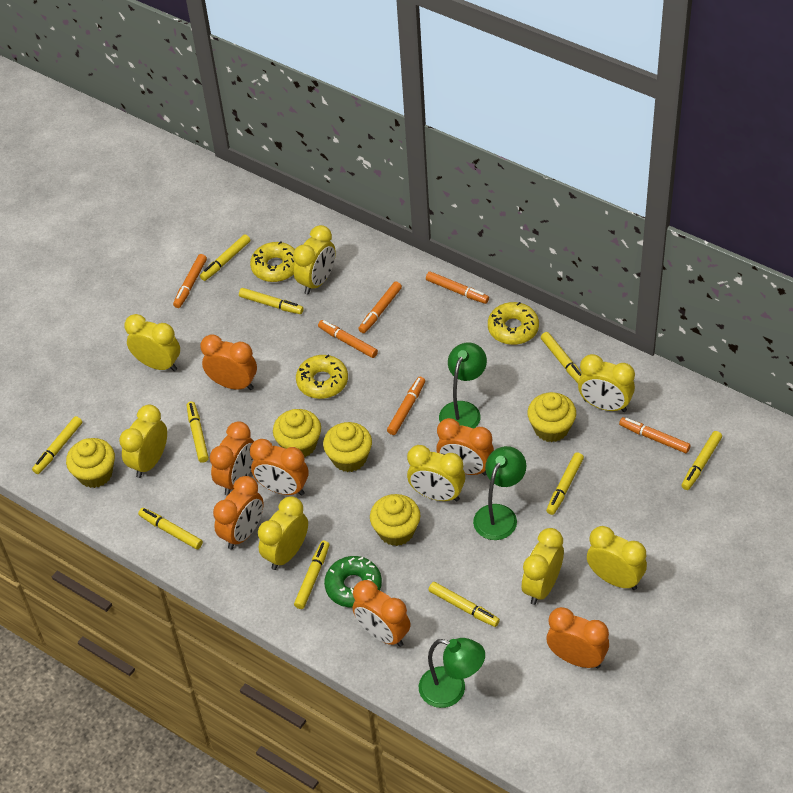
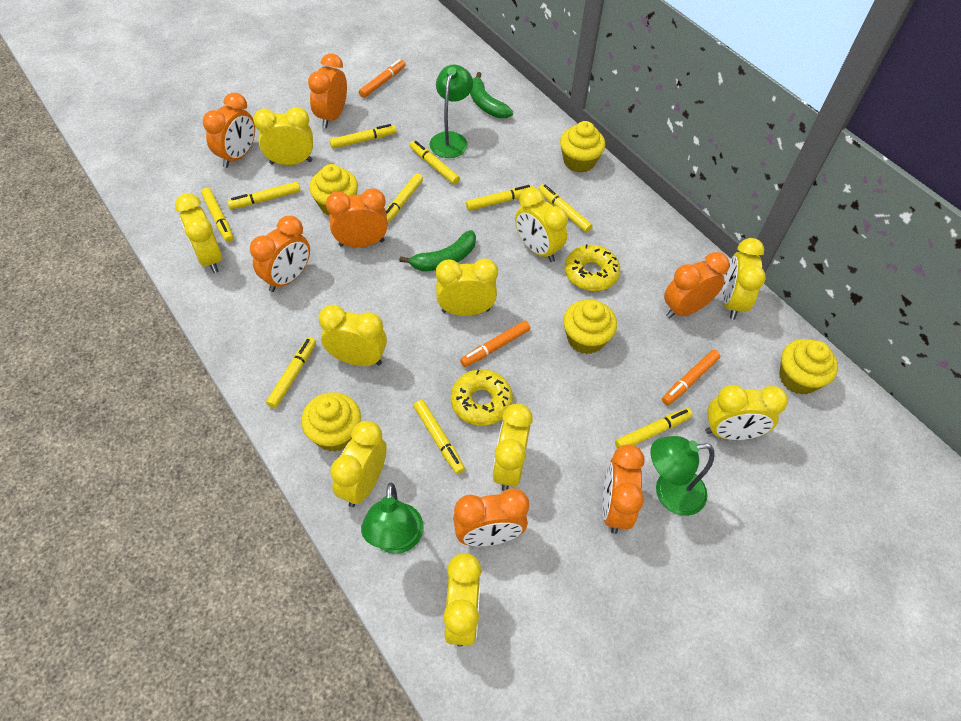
green banana: 0 -> 2
green donut: 1 -> 0
orange marker: 6 -> 3
yellow clock: 8 -> 10
yellow donut: 3 -> 2

